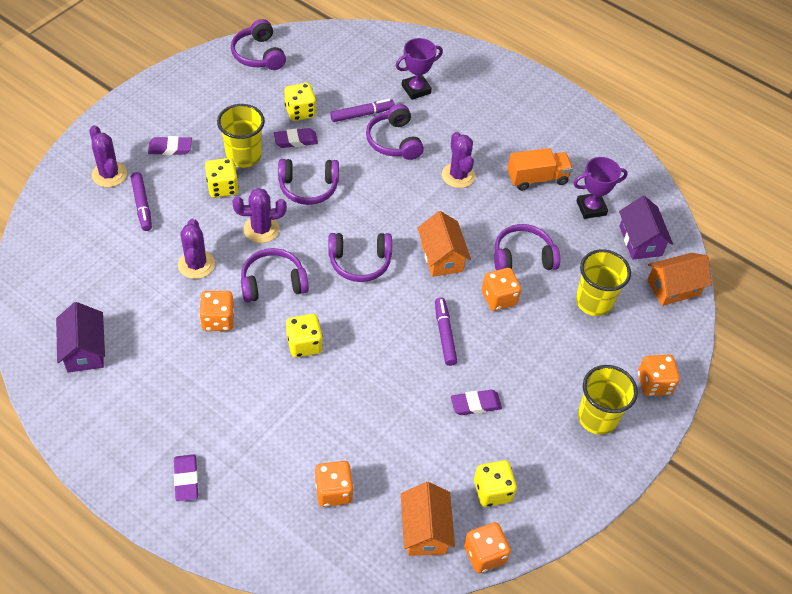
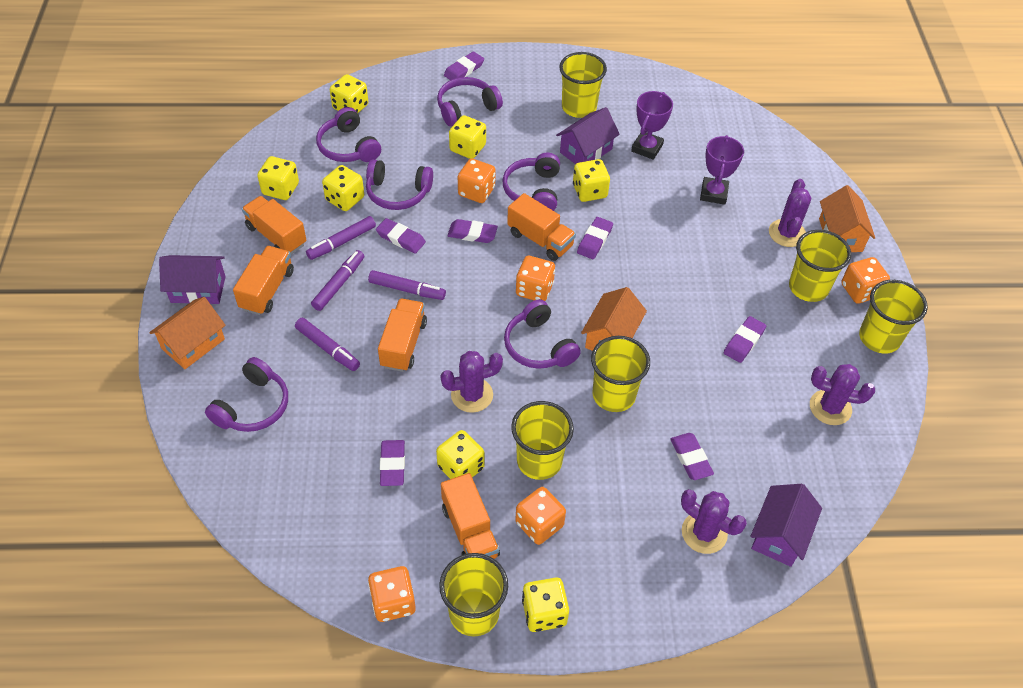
orange truck: 1 -> 5
purple eraser: 4 -> 7
purple house: 2 -> 3
purple marker: 3 -> 4
yellow cup: 3 -> 6
yellow dice: 4 -> 7

